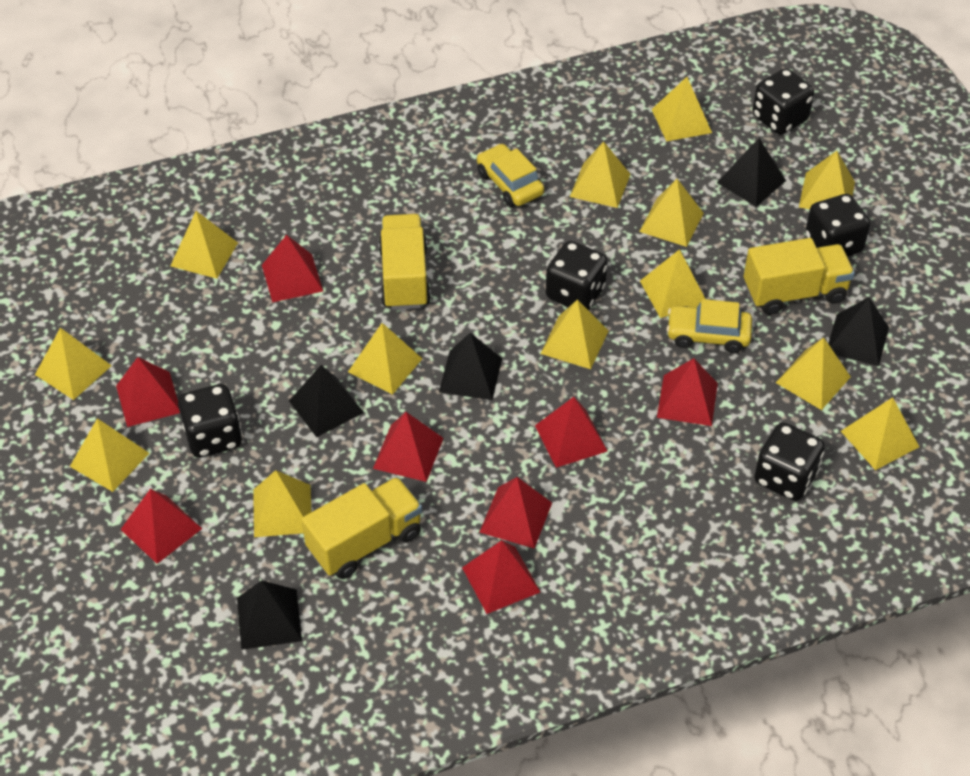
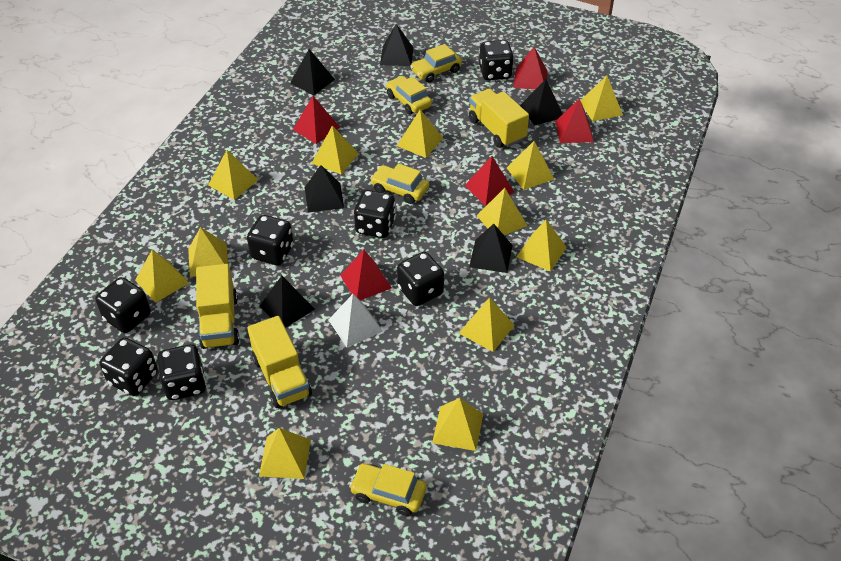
black dice: 5 -> 7
black pyramid: 5 -> 6
red pyramid: 8 -> 5
white pyramid: 0 -> 1
yellow car: 2 -> 4
yellow pyramid: 13 -> 12

